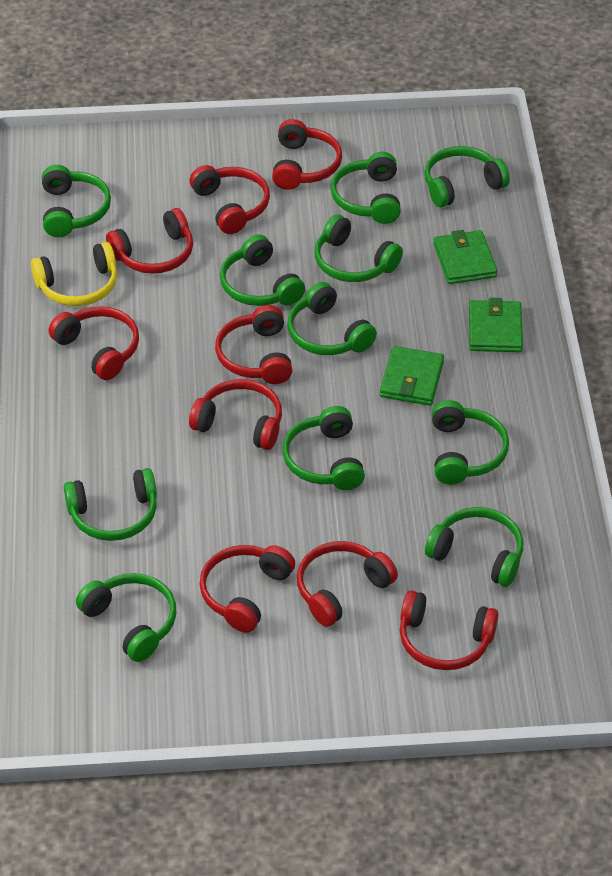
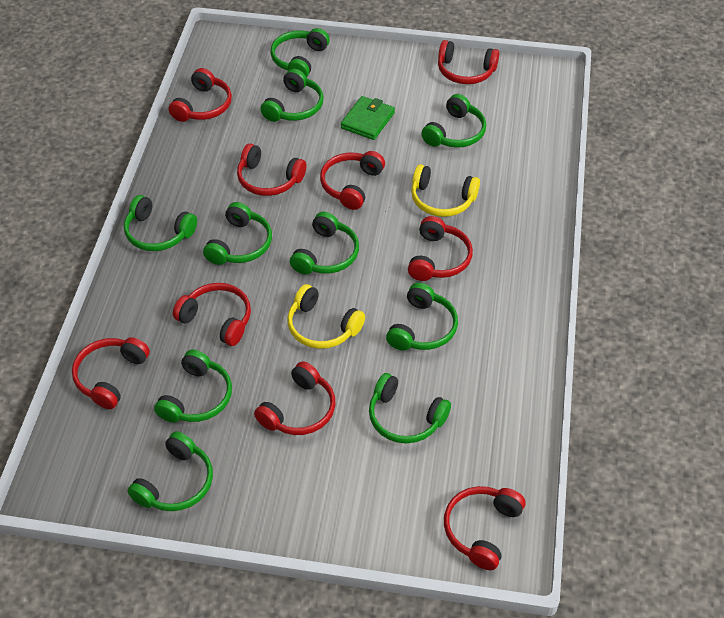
green headphones: 11 -> 10
green wallet: 3 -> 1
yellow headphones: 1 -> 2

